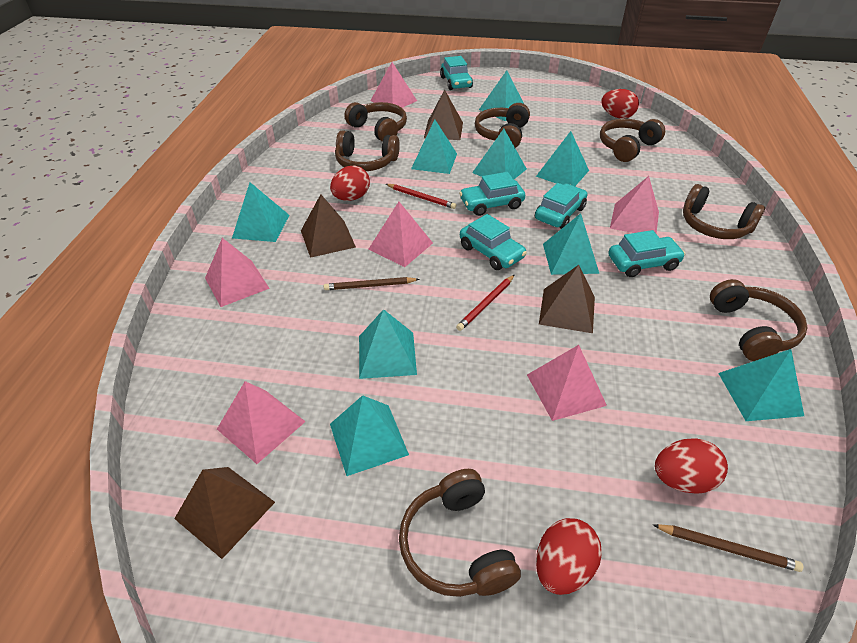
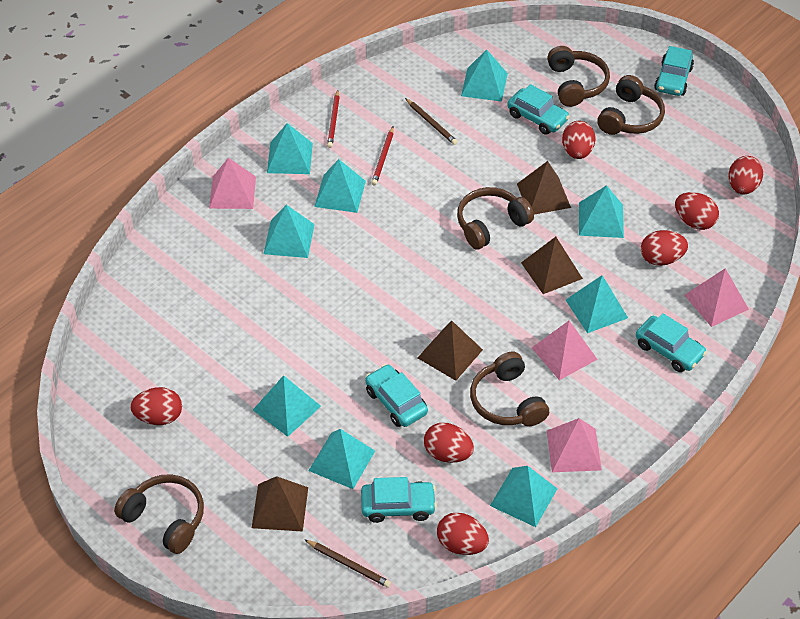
brown headphones: 7 -> 5
pink pyramid: 6 -> 4
red egg: 4 -> 7

